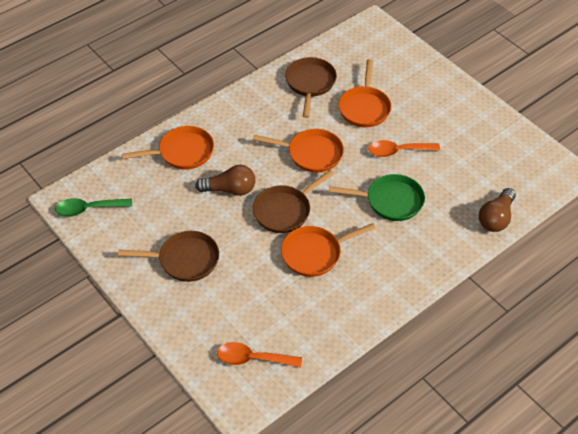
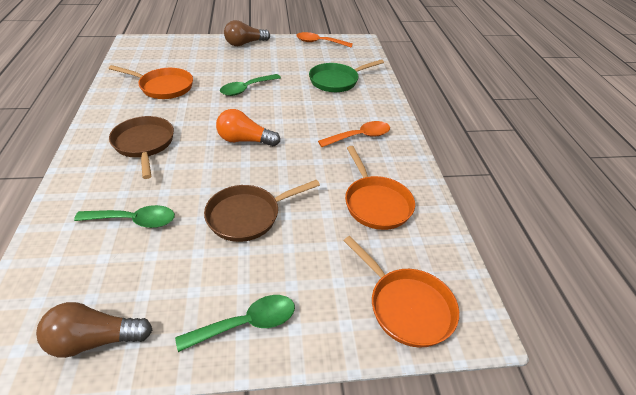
brown pan: 3 -> 2
green spoon: 1 -> 3
orange light bulb: 0 -> 1
orange pan: 4 -> 3

